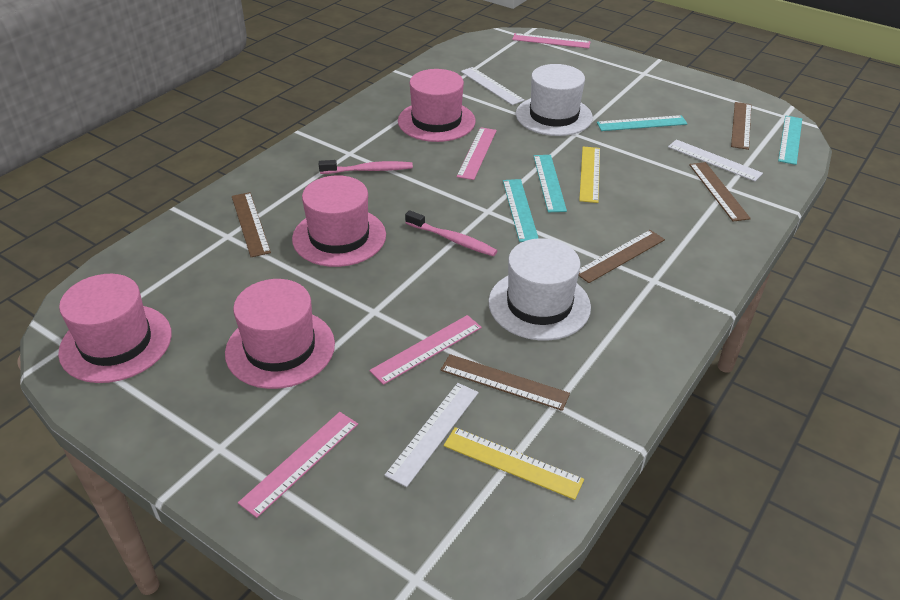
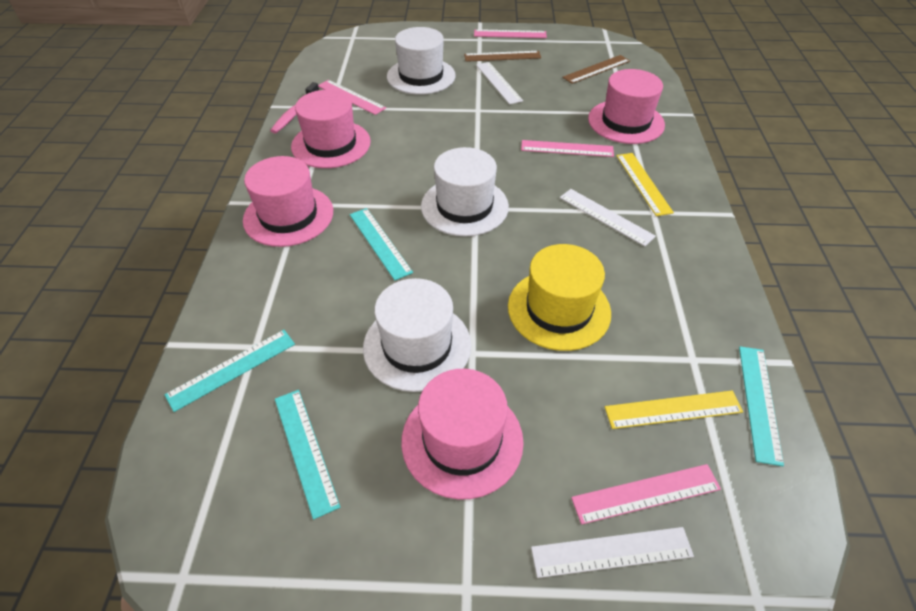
brown ruler: 5 -> 2
pink toothbrush: 2 -> 1
white hat: 2 -> 3
yellow hat: 0 -> 1

